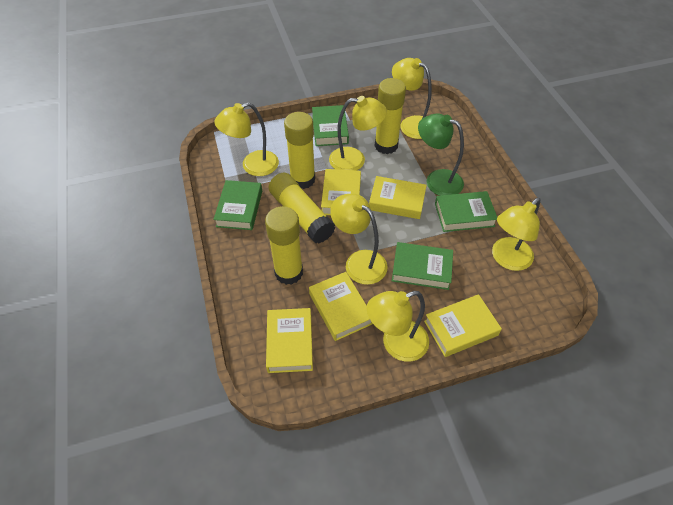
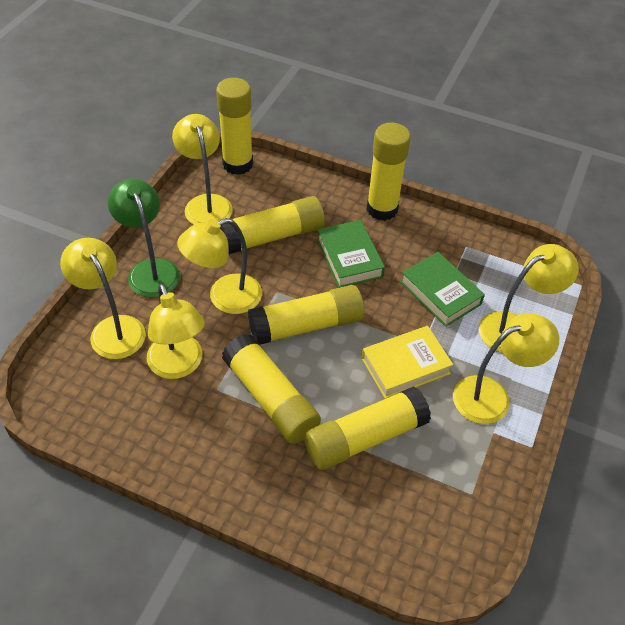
green book: 4 -> 2
yellow book: 5 -> 1
yellow glue stick: 4 -> 6

